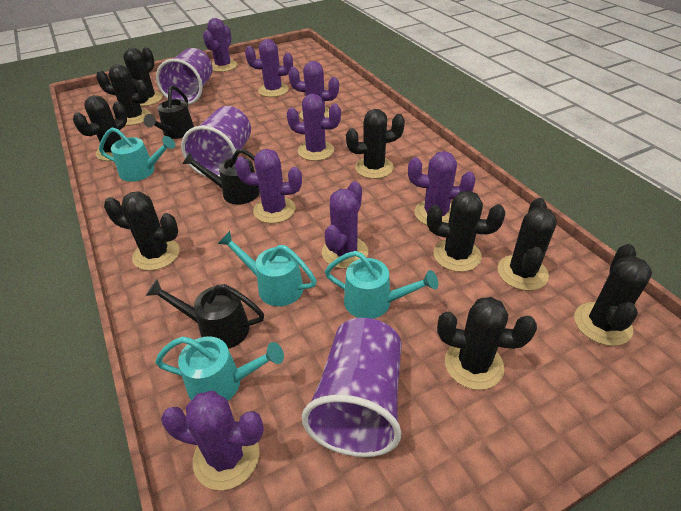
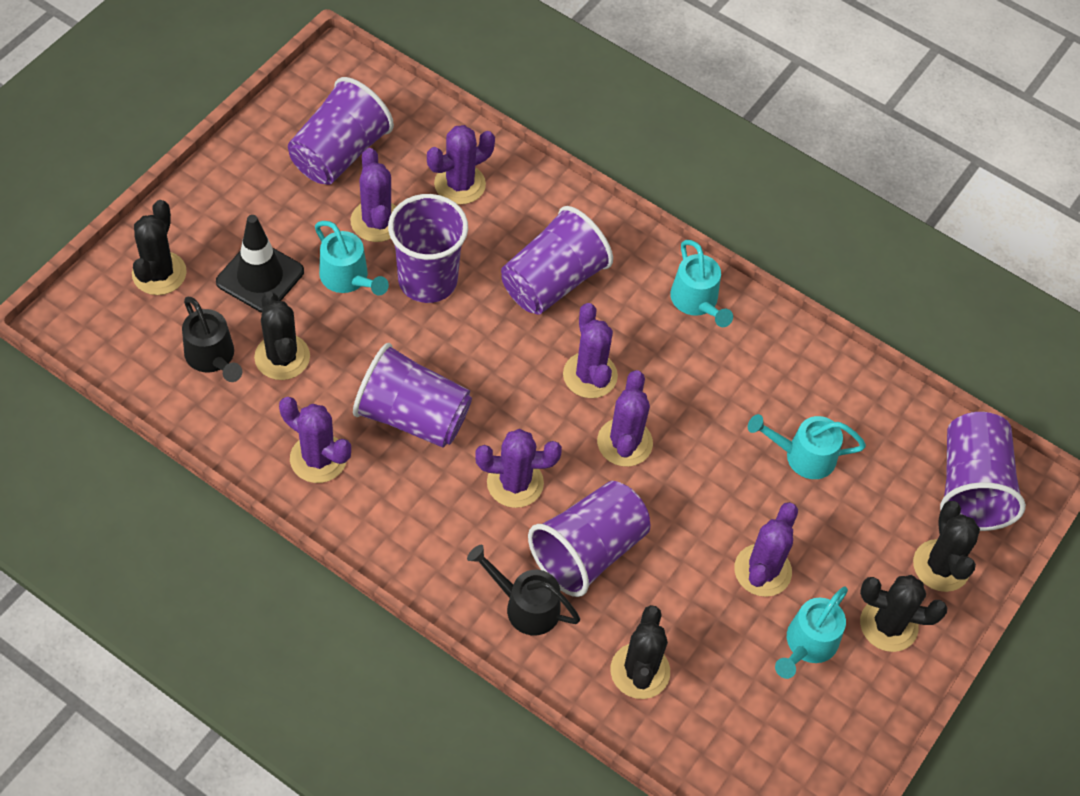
black cactus: 9 -> 5
black traffic cone: 0 -> 1
black watering can: 3 -> 2
purple cactus: 8 -> 7
purple cup: 3 -> 6

